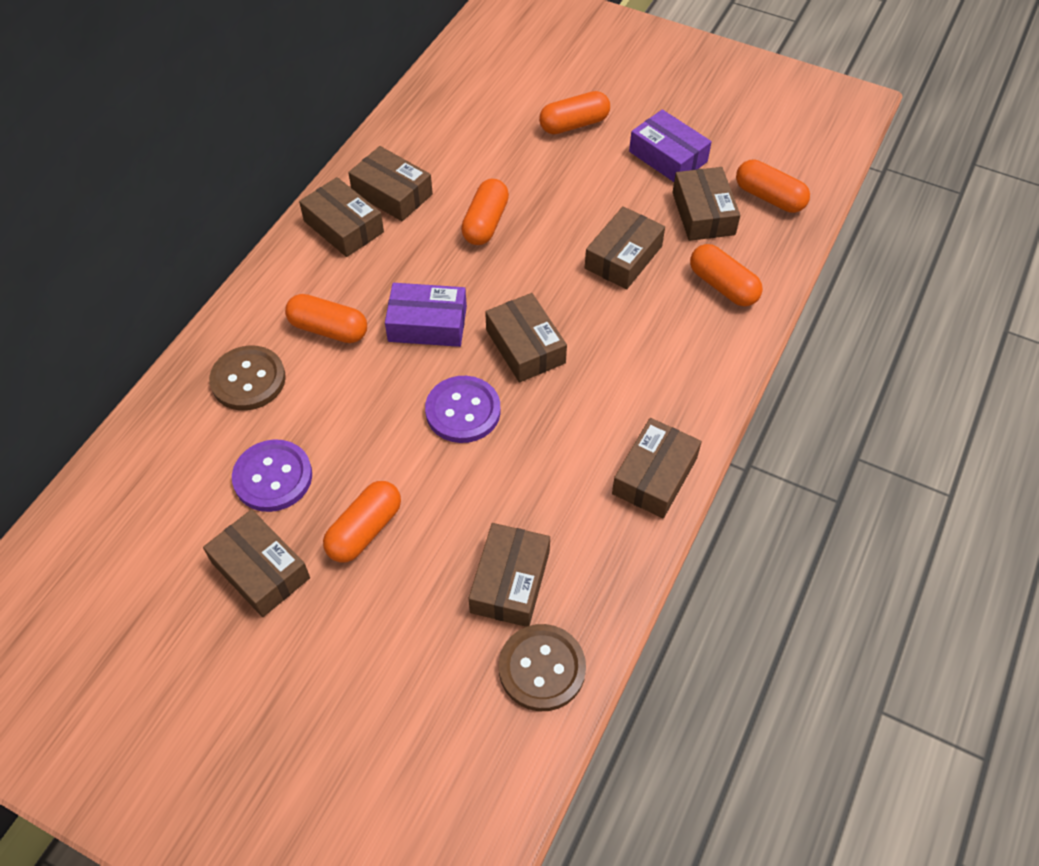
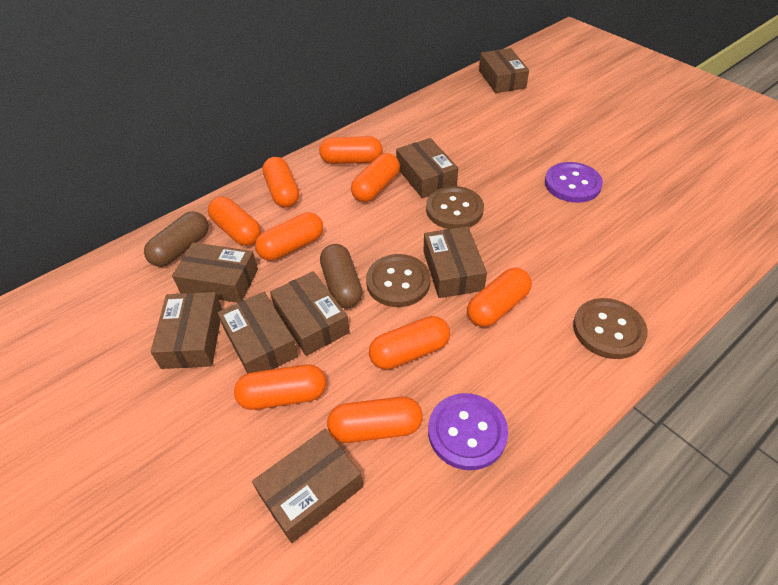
brown button: 2 -> 3
brown capsule: 0 -> 2
orange capsule: 6 -> 9
purple box: 2 -> 0

